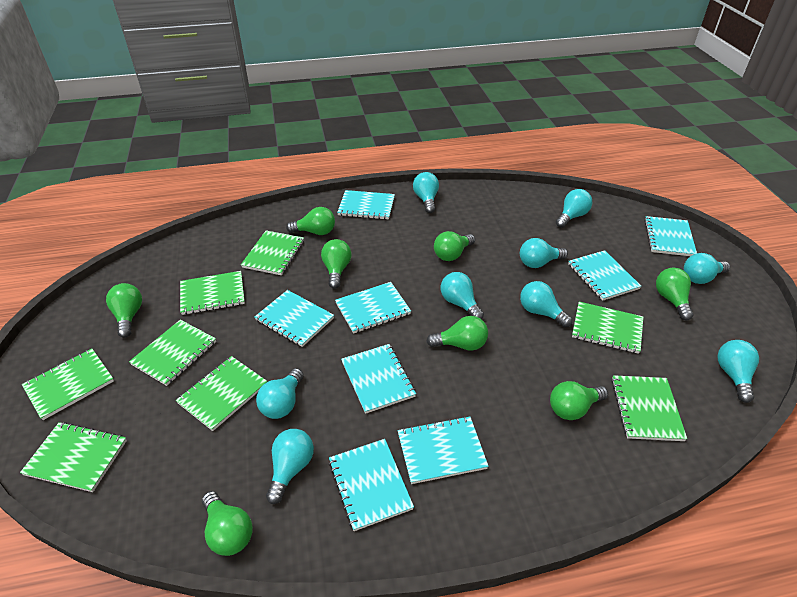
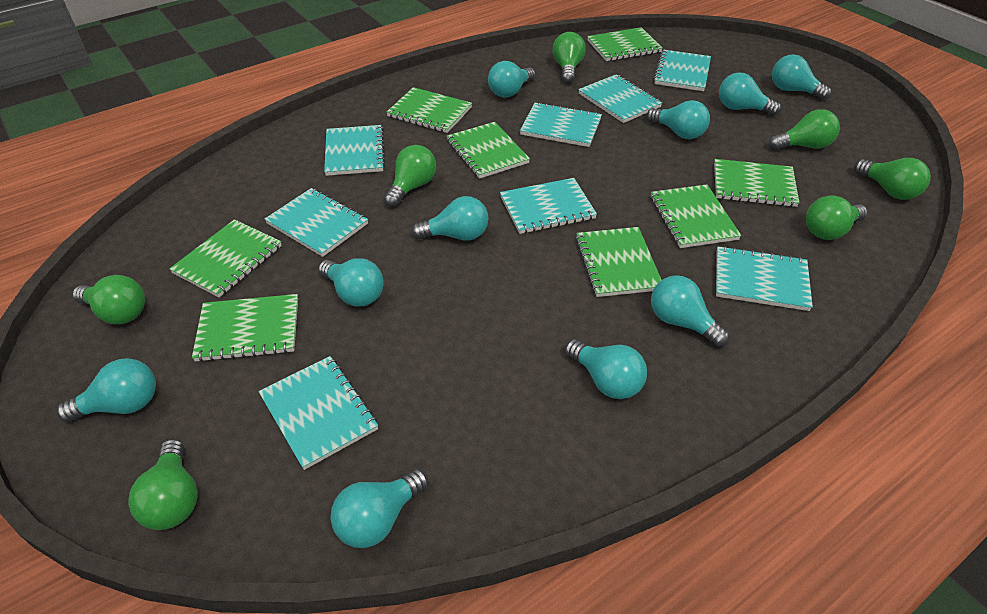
green light bulb: 8 -> 7
turquoise light bulb: 9 -> 10

